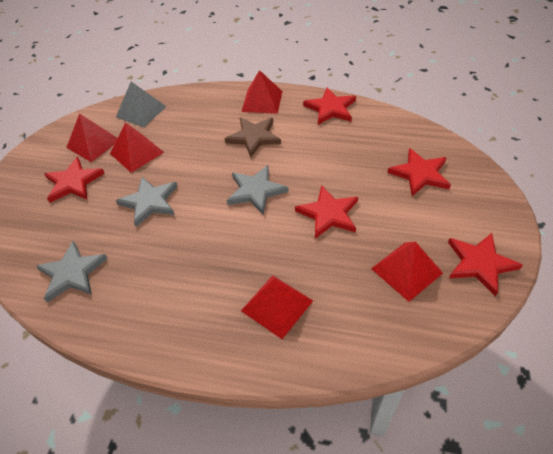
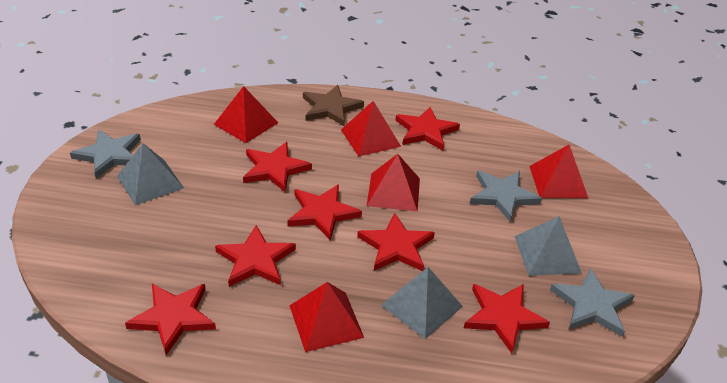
grey pyramid: 1 -> 3
red star: 5 -> 7

